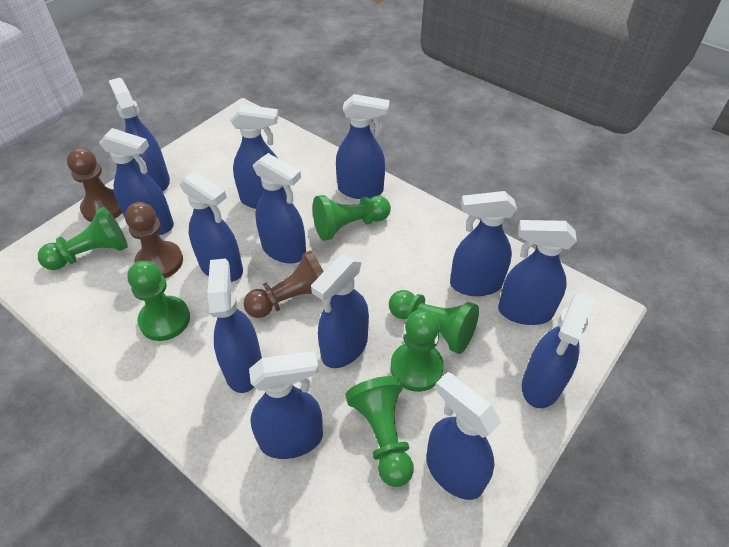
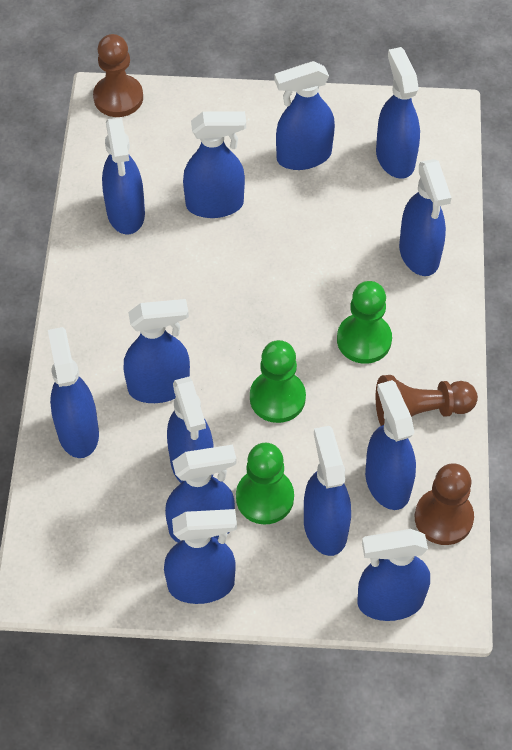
green pawn: 6 -> 3

